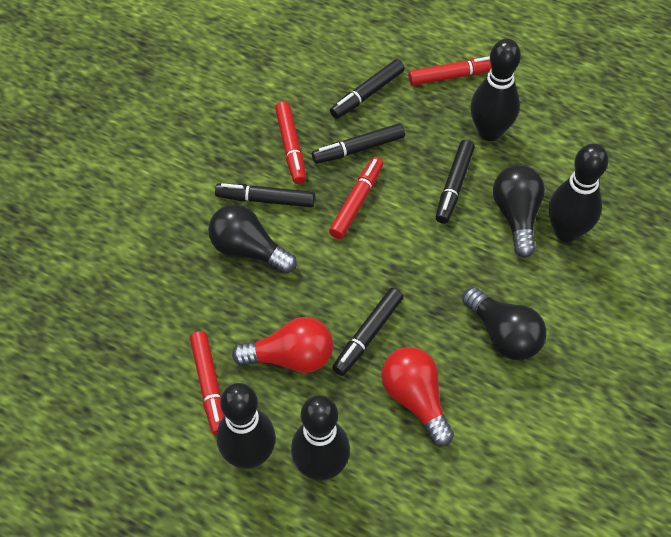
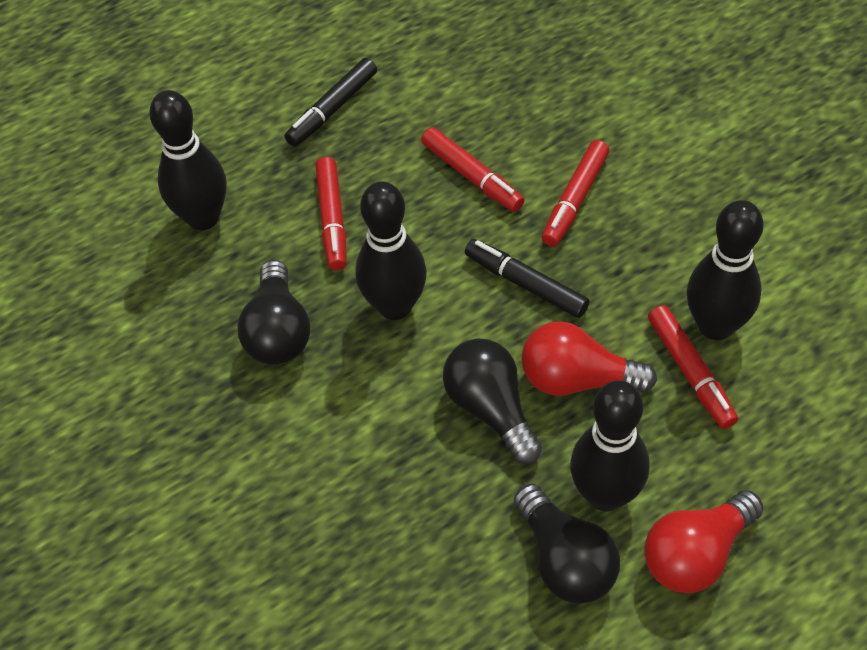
black marker: 5 -> 2

